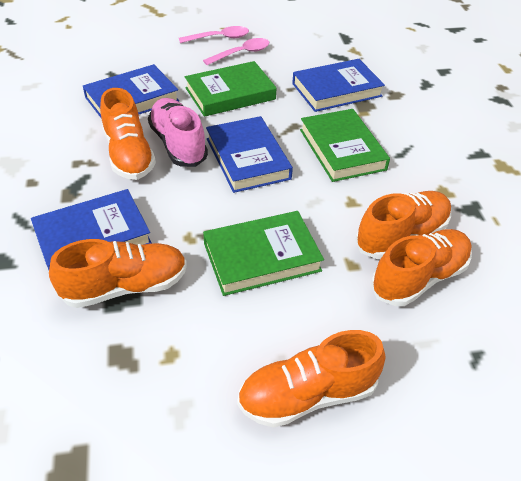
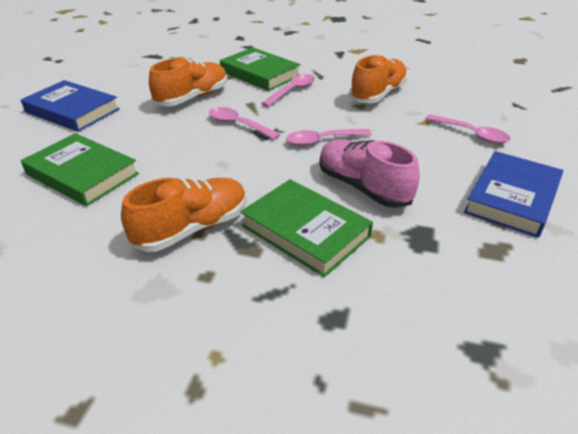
blue book: 4 -> 2
orange shoe: 5 -> 3
pink spoon: 2 -> 4

